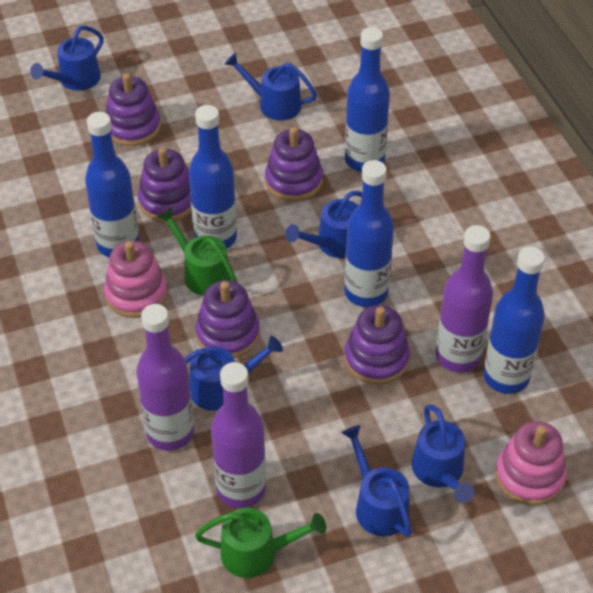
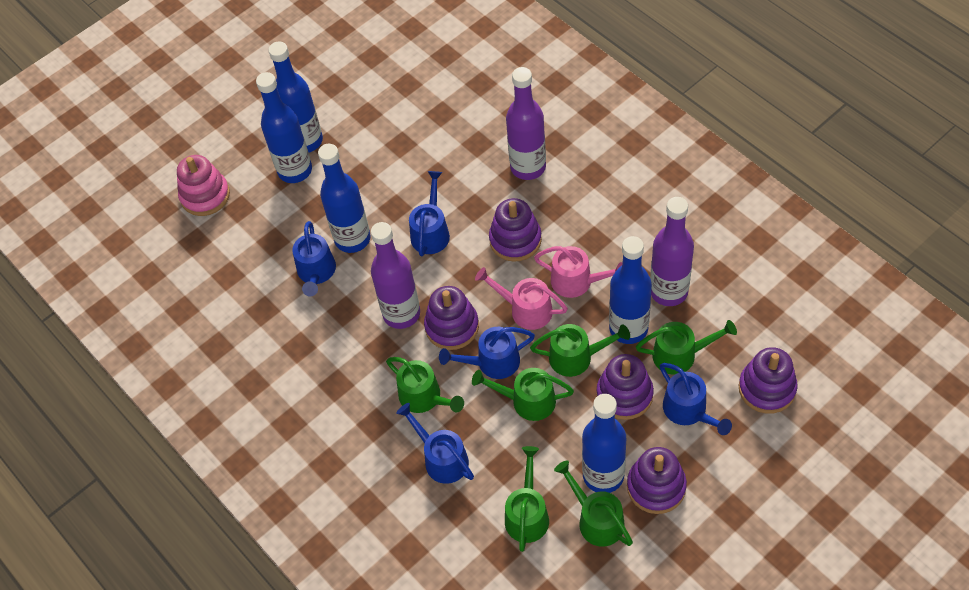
blue watering can: 6 -> 5
green watering can: 2 -> 6
pink stacking toy: 2 -> 1
pink watering can: 0 -> 2

